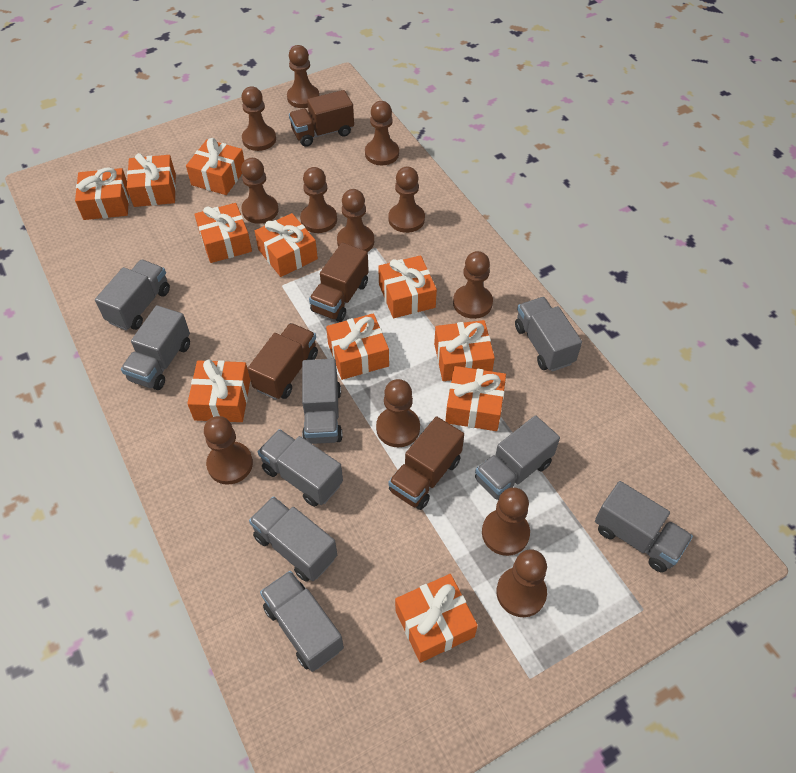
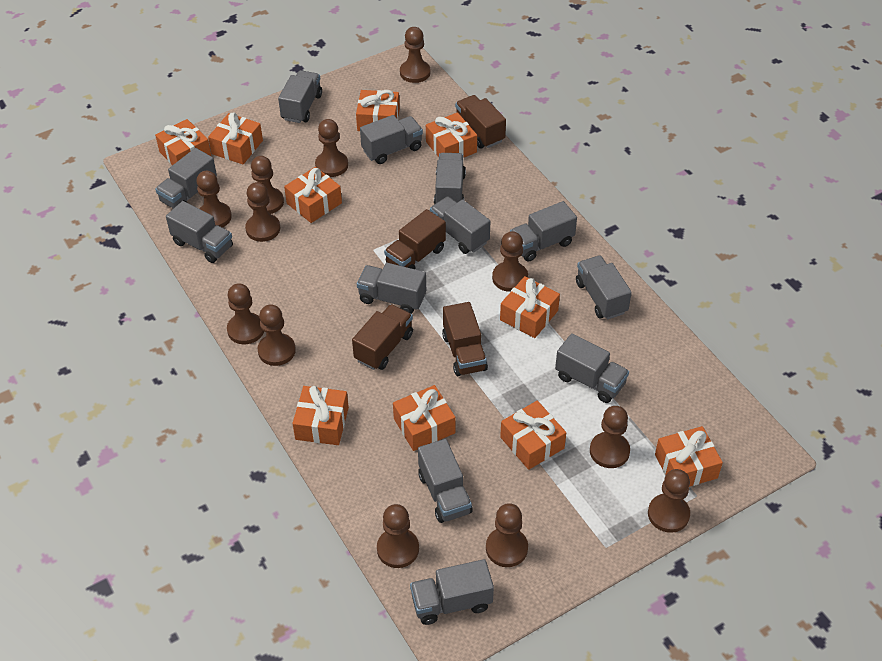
grey truck: 9 -> 12
orange gift: 11 -> 10

